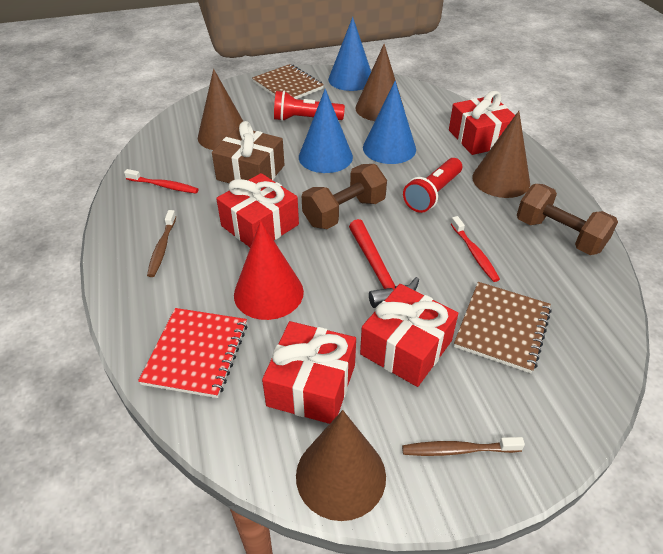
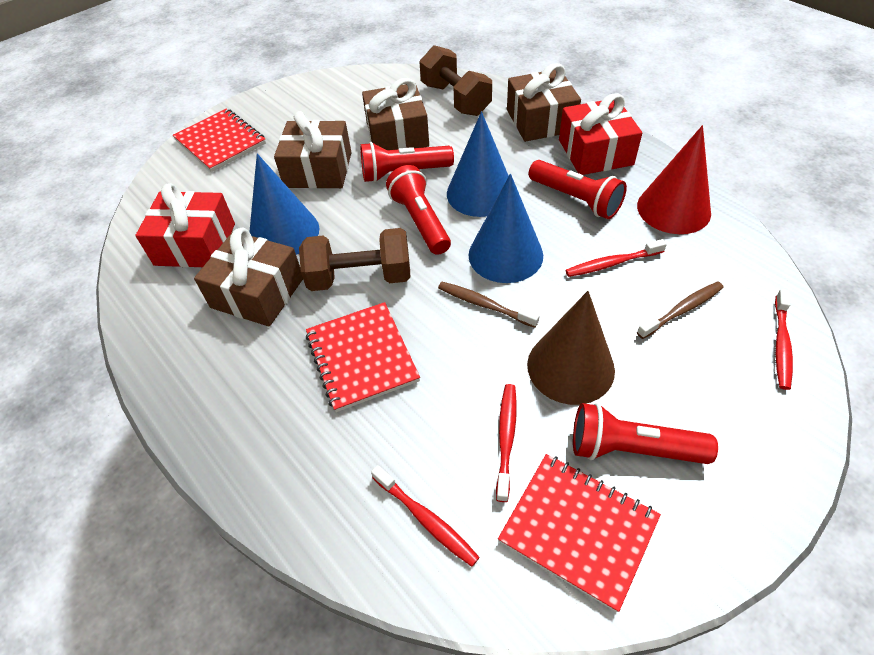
brown cone: 4 -> 1
brown gift: 1 -> 4
brown notebook: 2 -> 0
red flashlight: 2 -> 4
red gift: 4 -> 2
red hammer: 1 -> 0
red notebook: 1 -> 3
red toothbrush: 2 -> 4

